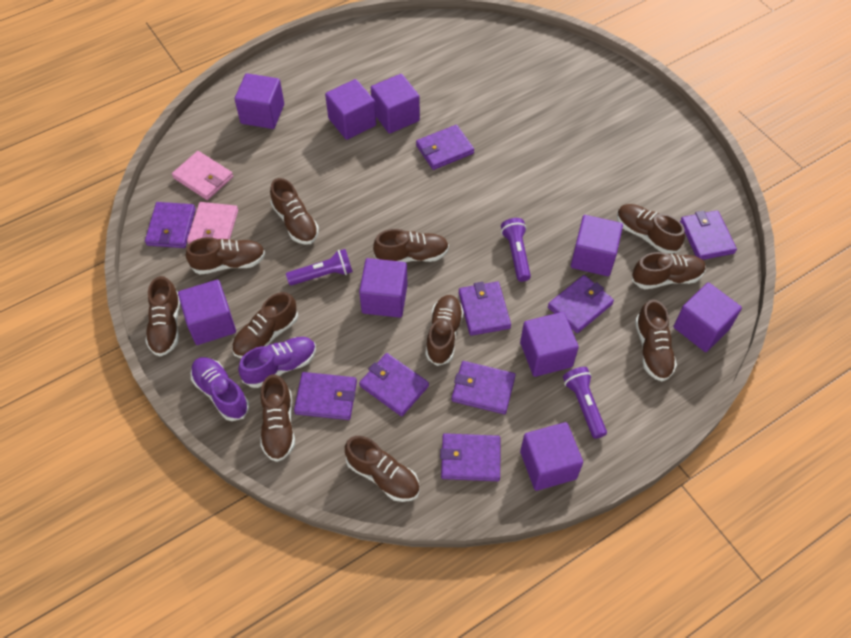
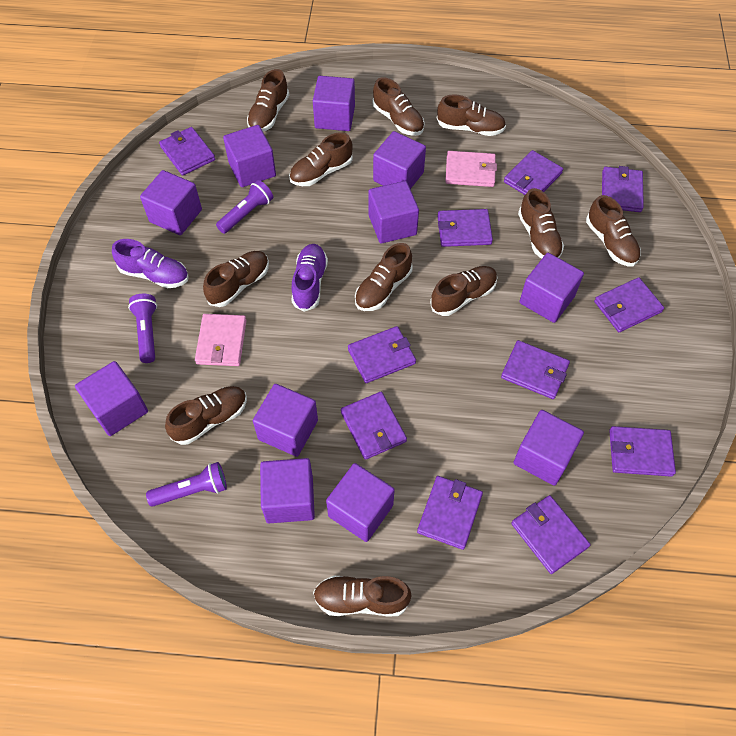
purple cube: 9 -> 11
purple wallet: 9 -> 11

